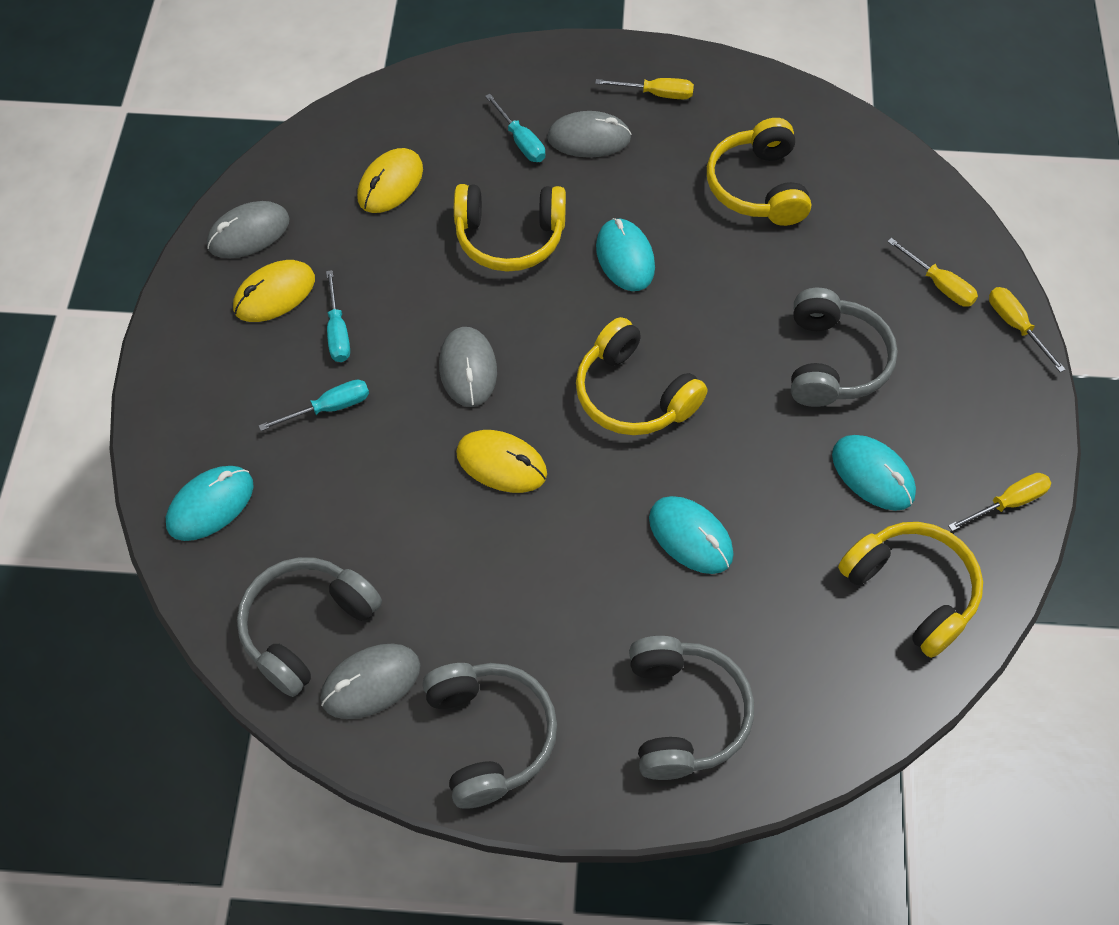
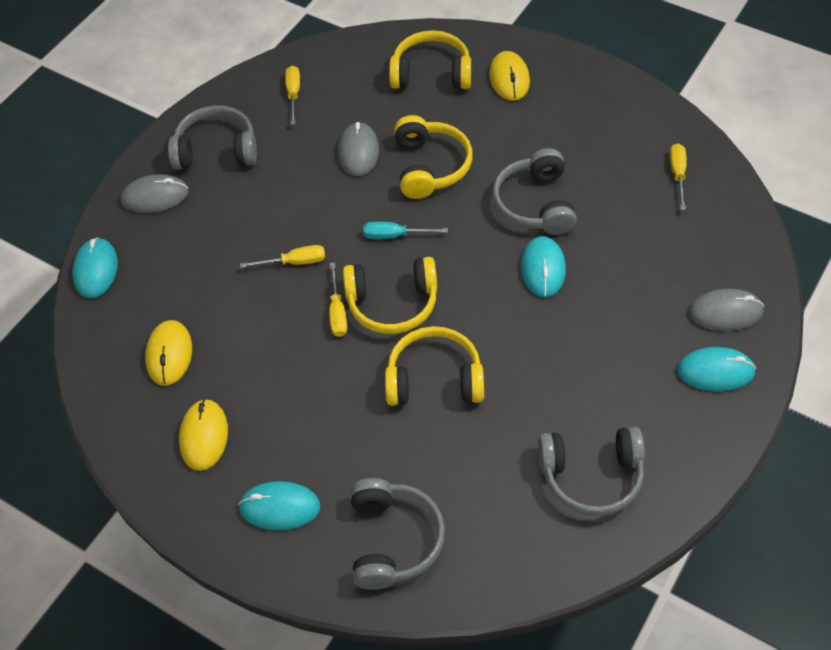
grey mouse: 4 -> 3
turquoise screwdriver: 3 -> 1

